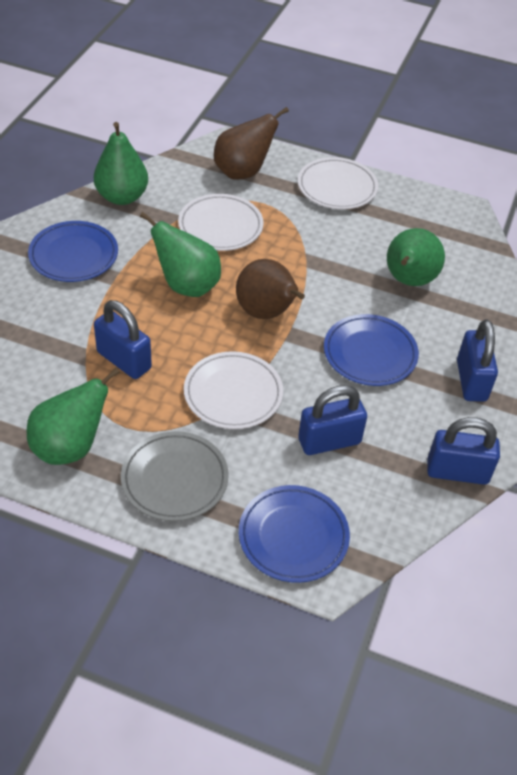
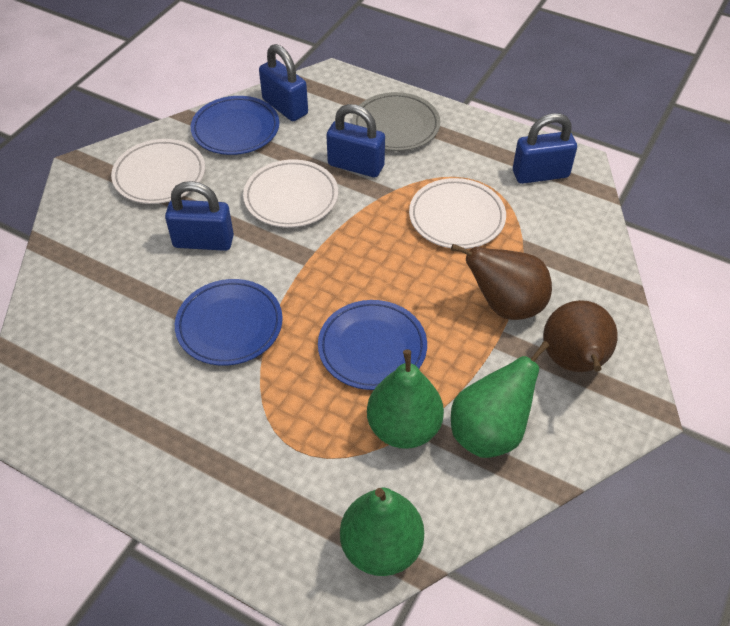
green pear: 4 -> 3

